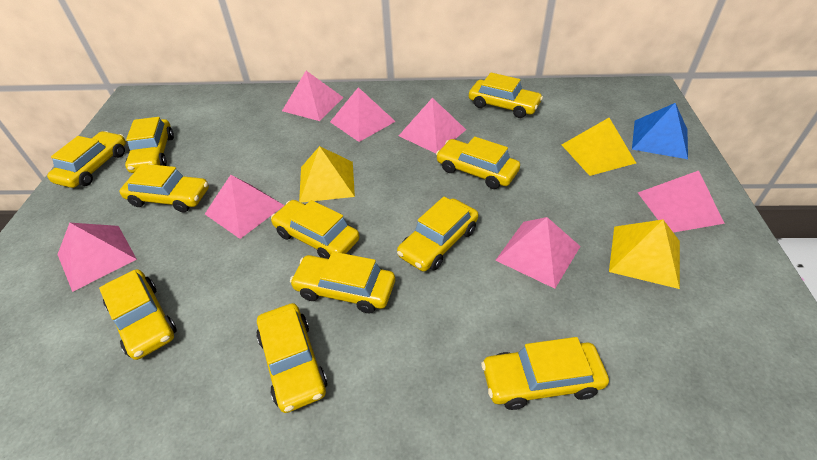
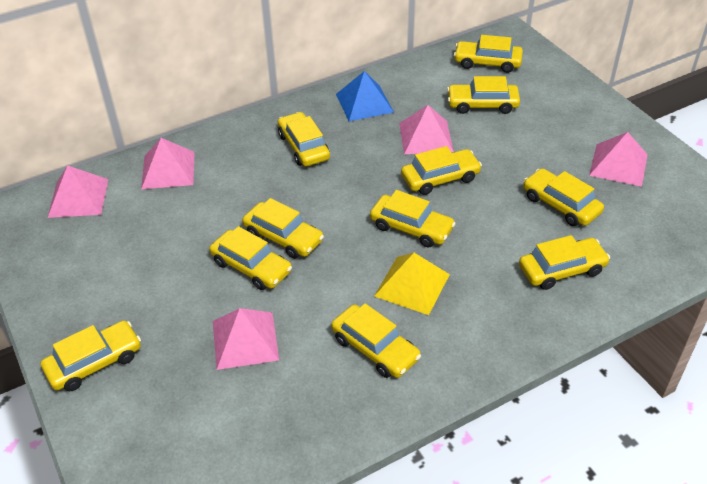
pink pyramid: 7 -> 5
yellow pyramid: 3 -> 1

